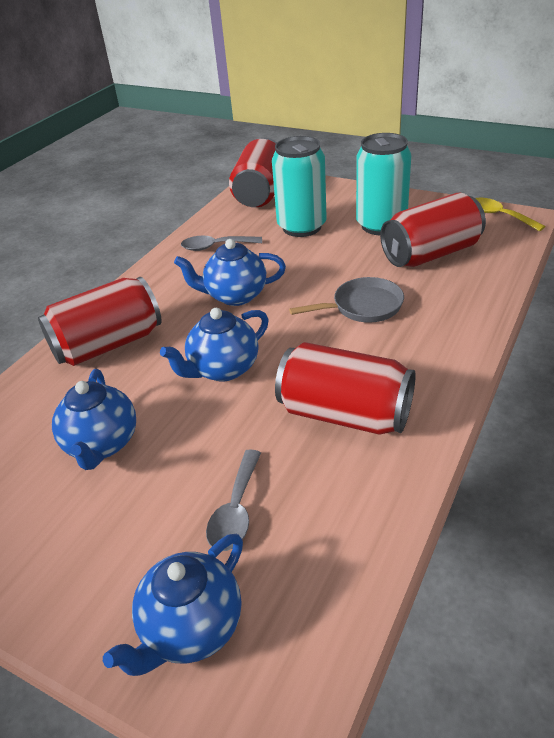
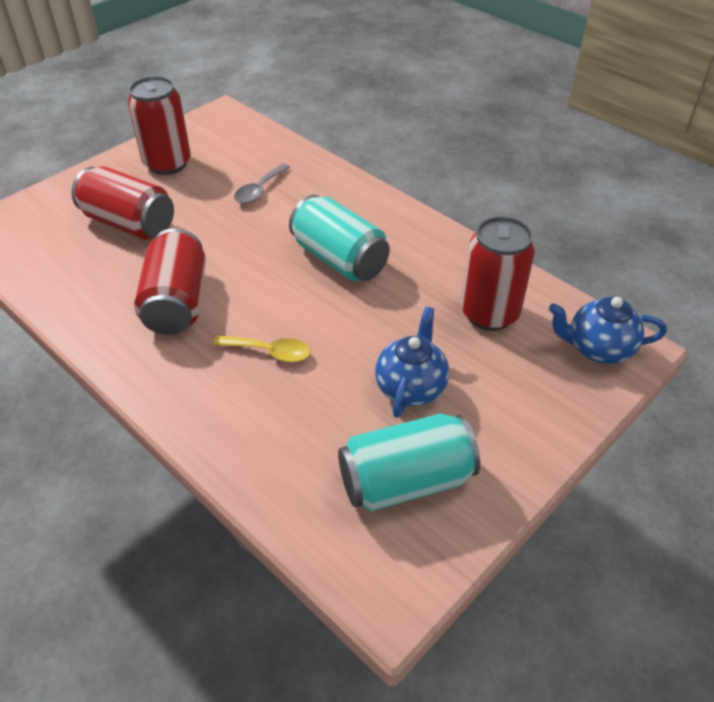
blue teapot: 4 -> 2
grey pan: 1 -> 0
grey spoon: 2 -> 1

